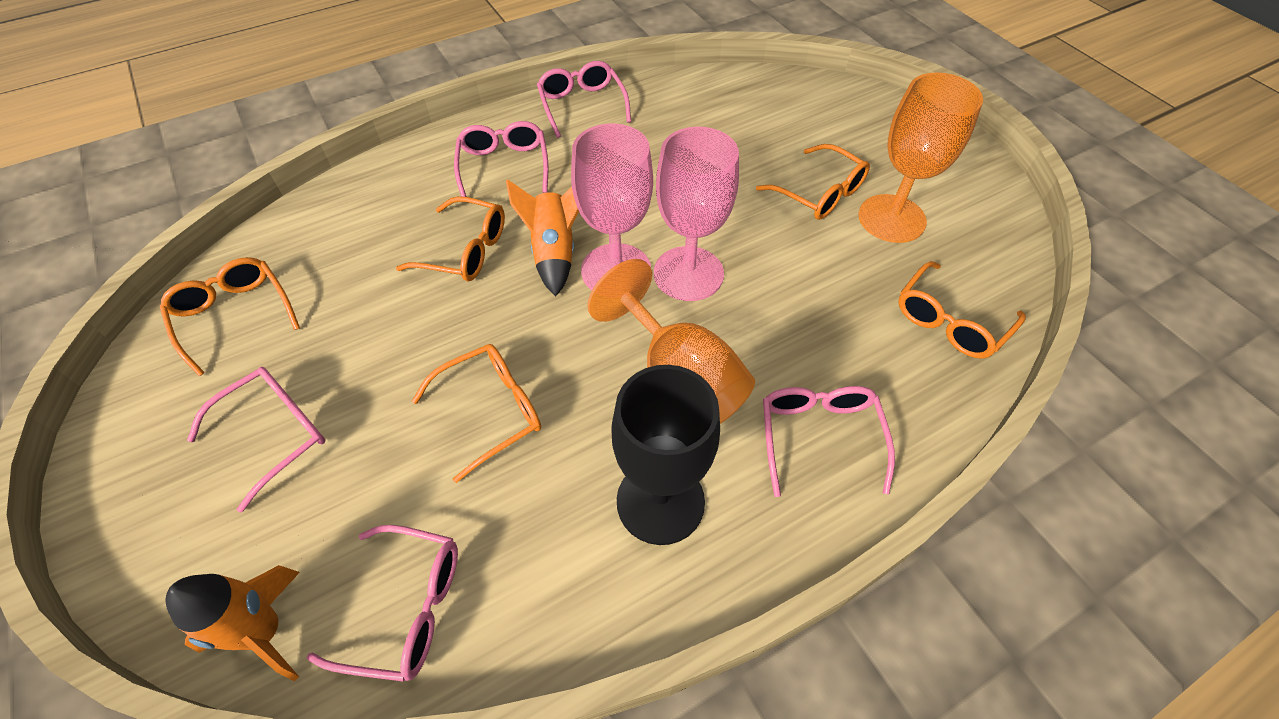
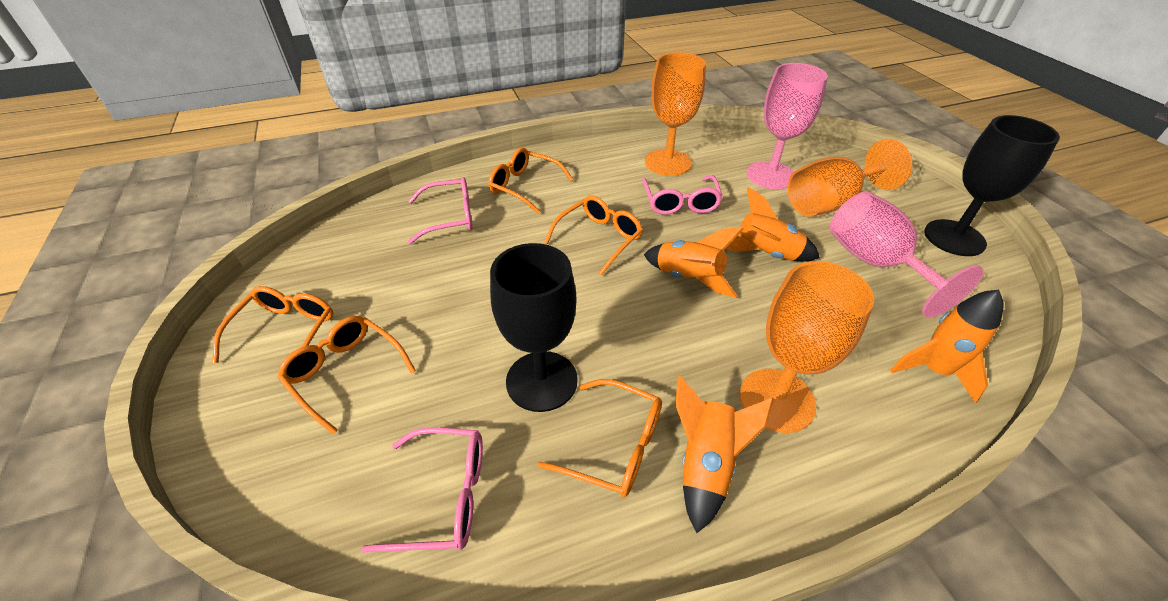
black goblet: 1 -> 2
orange goblet: 2 -> 3
orange rocket: 2 -> 4
pink glasses: 5 -> 3

